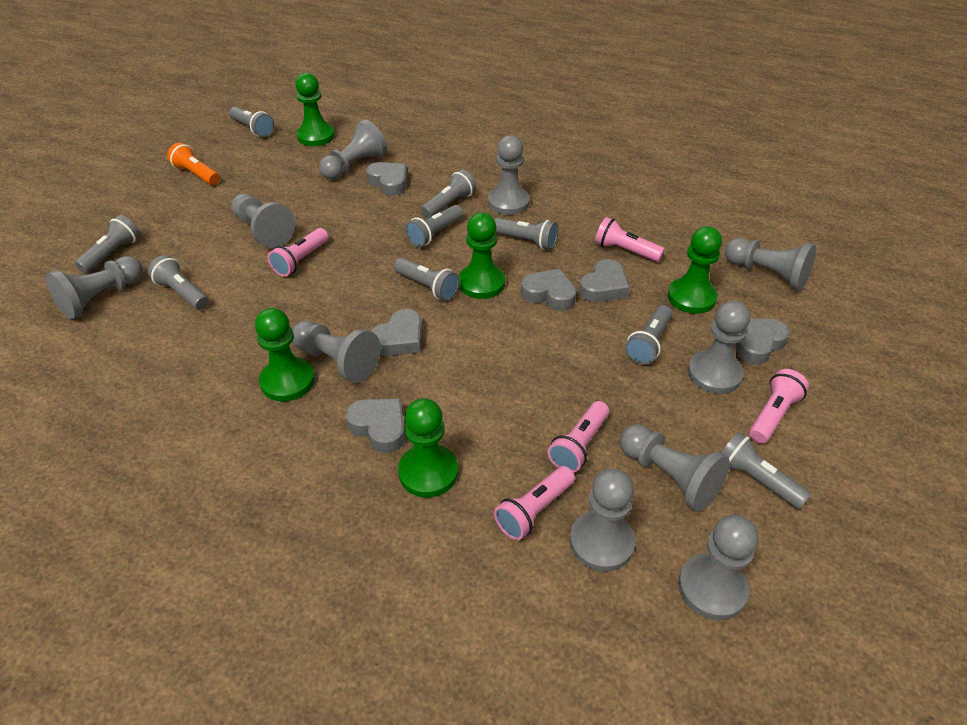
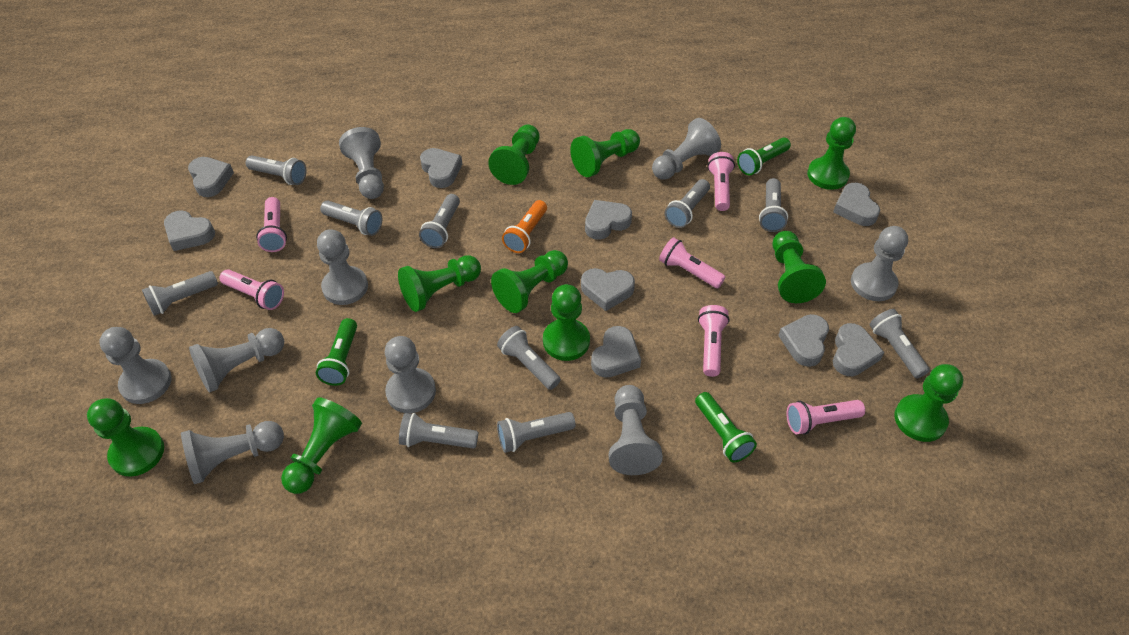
green flashlight: 0 -> 3
green pawn: 5 -> 10
grey flashlight: 9 -> 10
grey heart: 6 -> 9
grey pawn: 10 -> 9
pink flashlight: 5 -> 6

